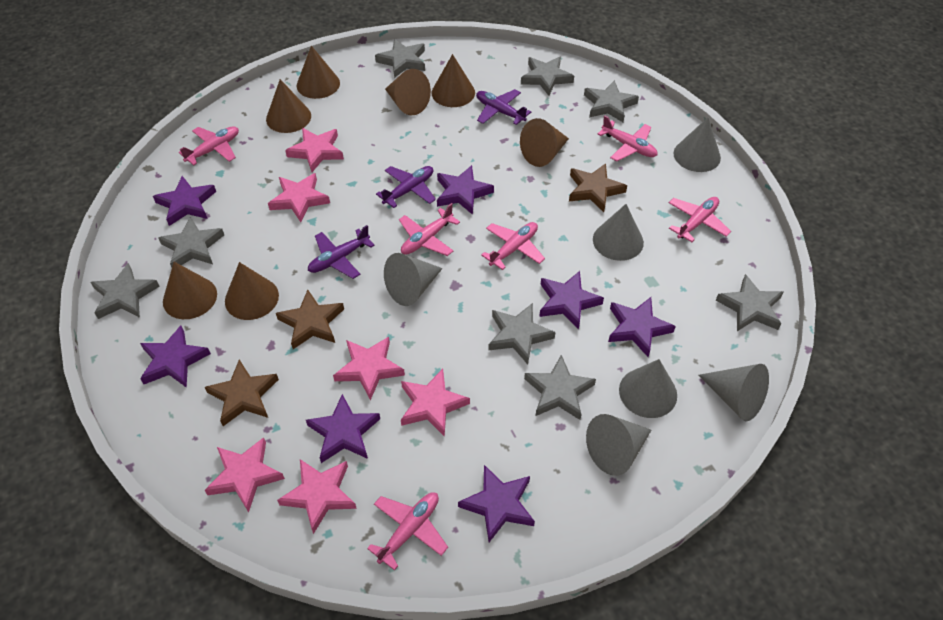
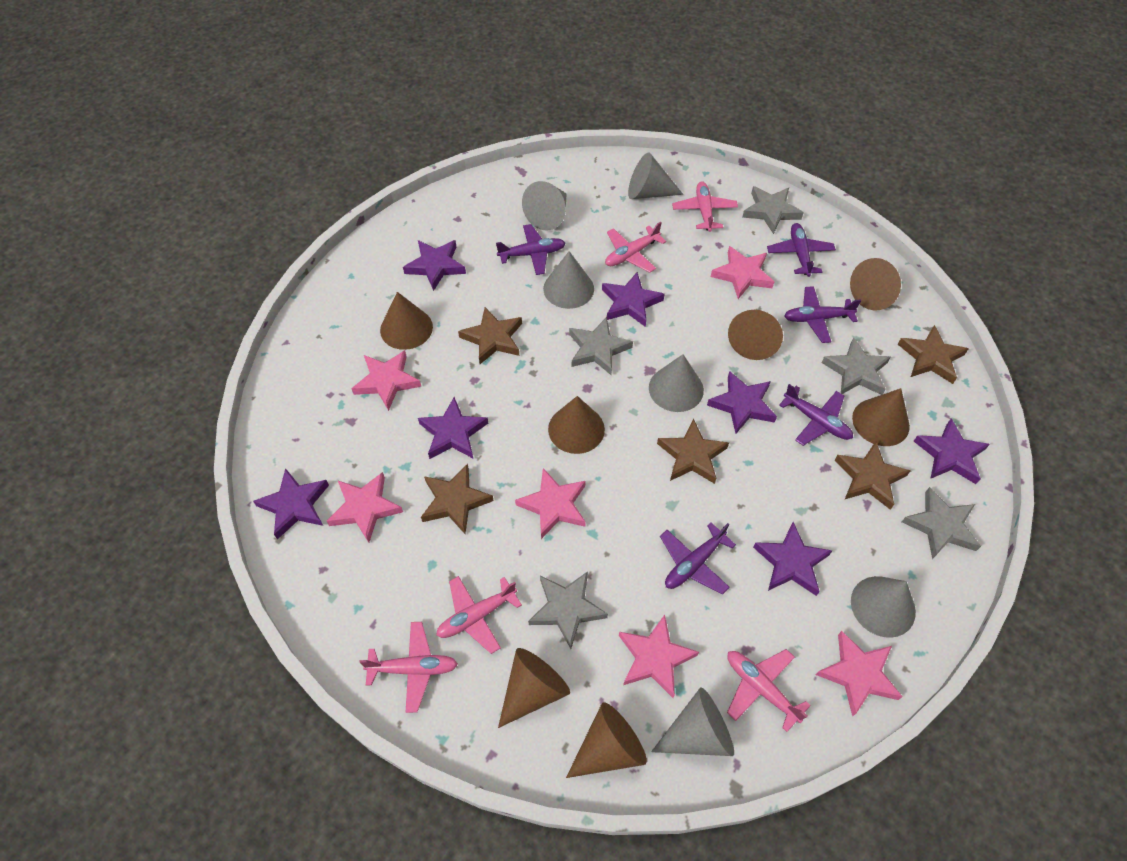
brown star: 3 -> 5
grey star: 8 -> 5
pink plane: 6 -> 5
purple plane: 3 -> 5

